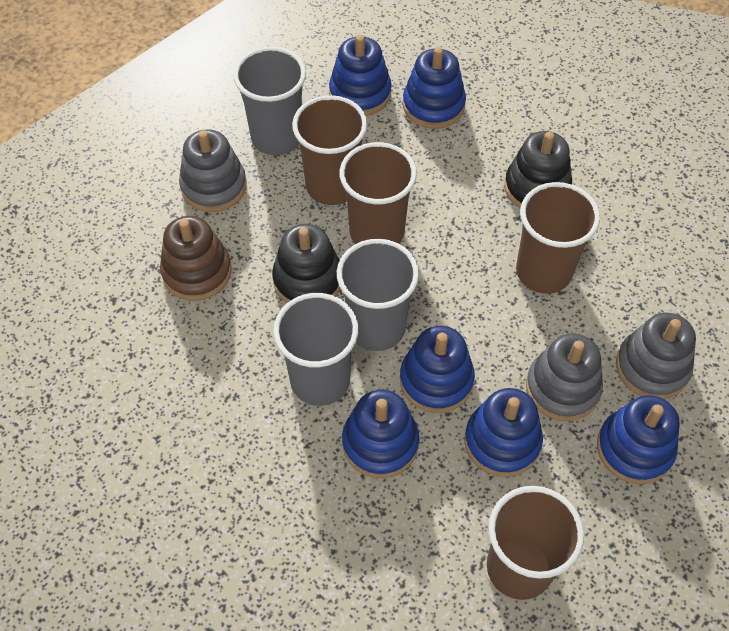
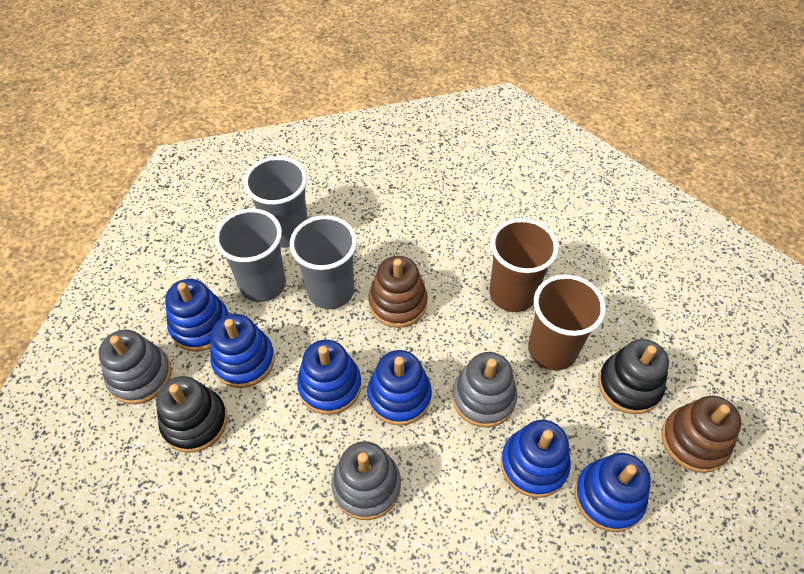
brown cup: 4 -> 2
brown stacking toy: 1 -> 2

